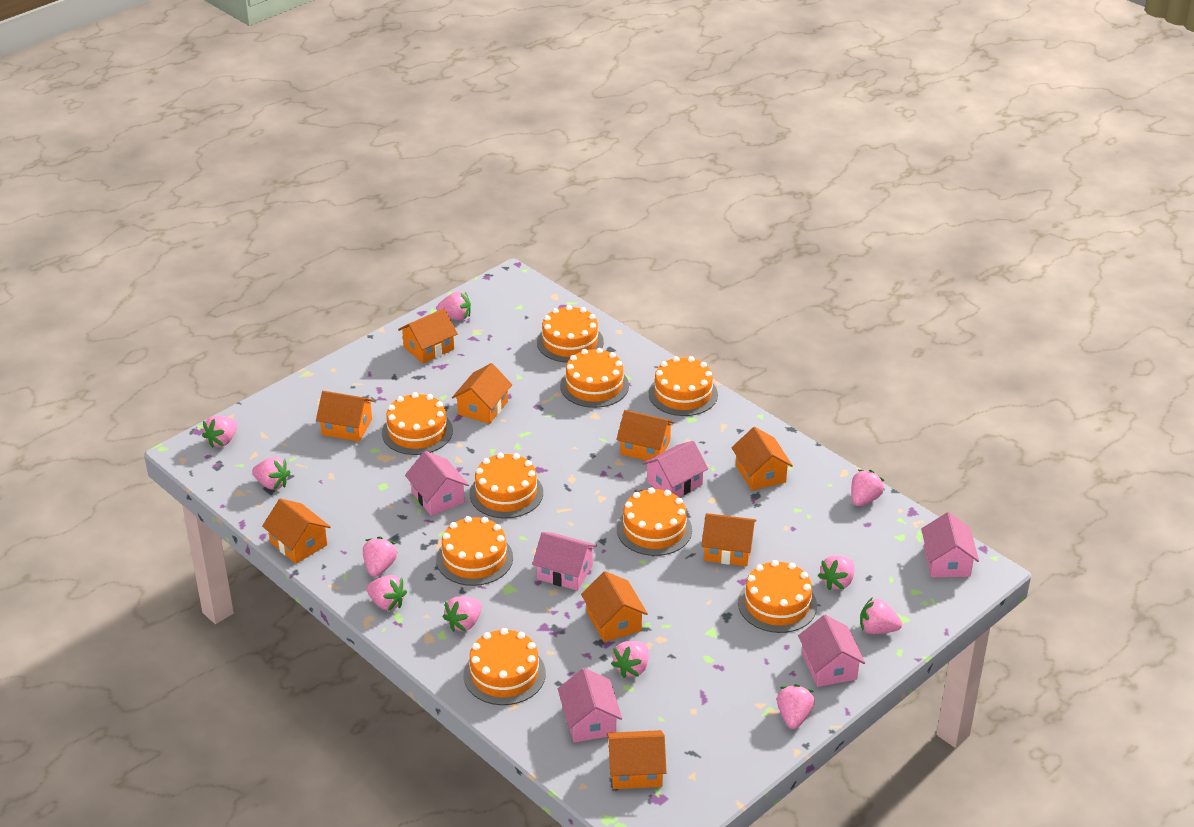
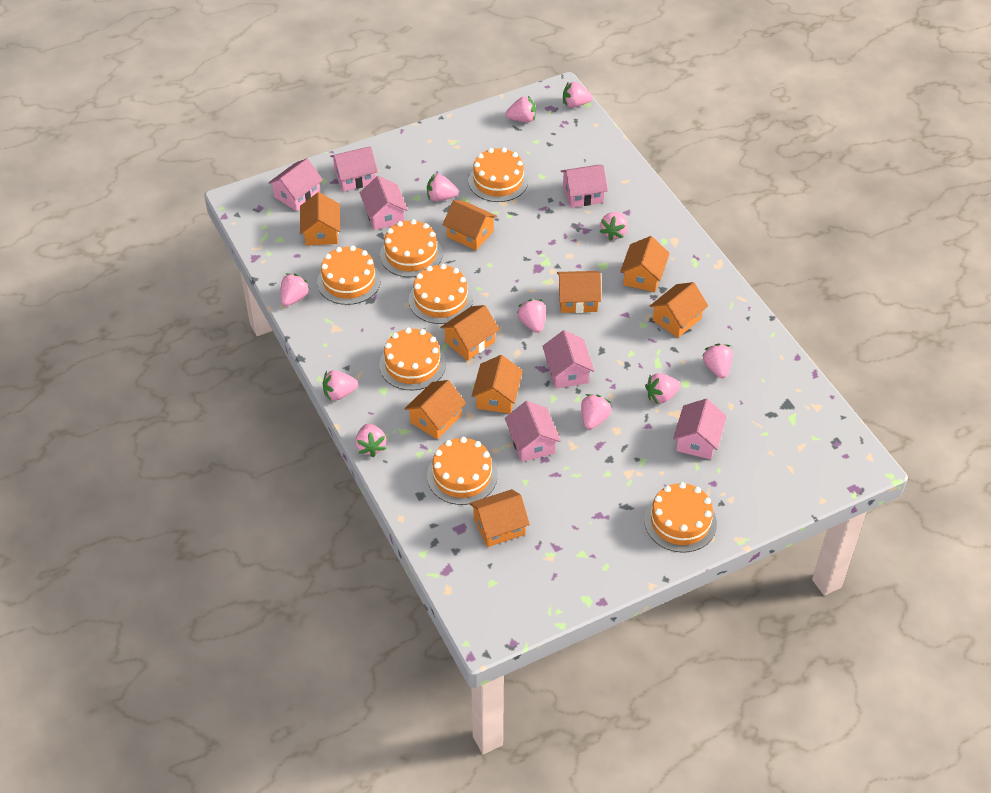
orange cake: 9 -> 7
pink house: 6 -> 7

